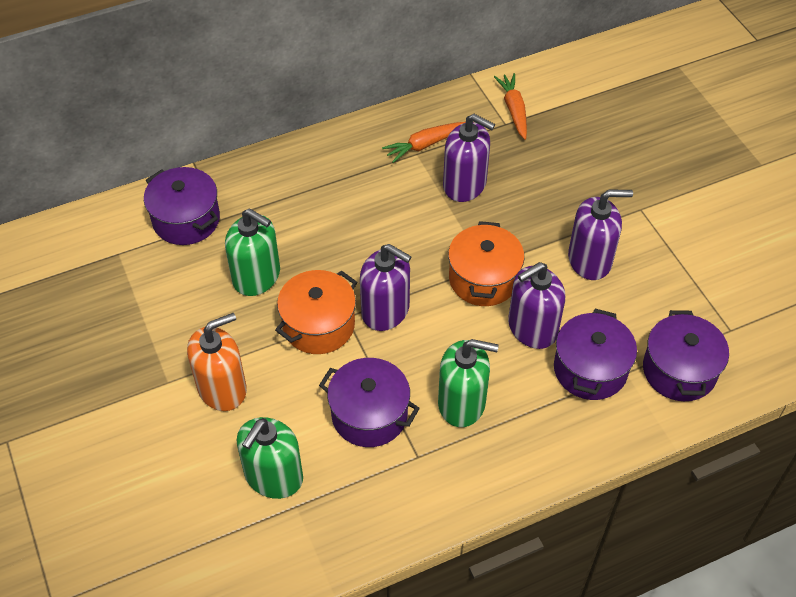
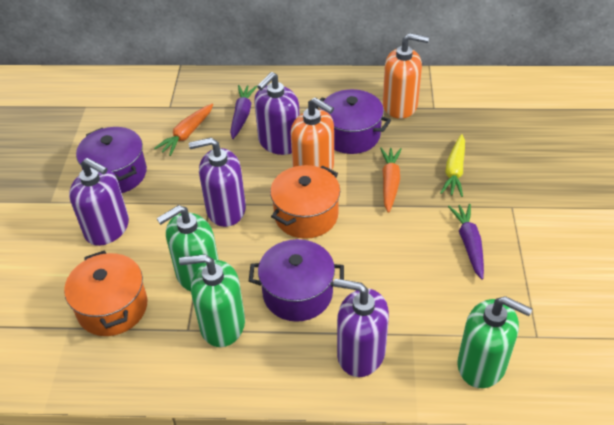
orange soap dispenser: 1 -> 2
purple carrot: 0 -> 2
purple pot: 4 -> 3
yellow carrot: 0 -> 1

